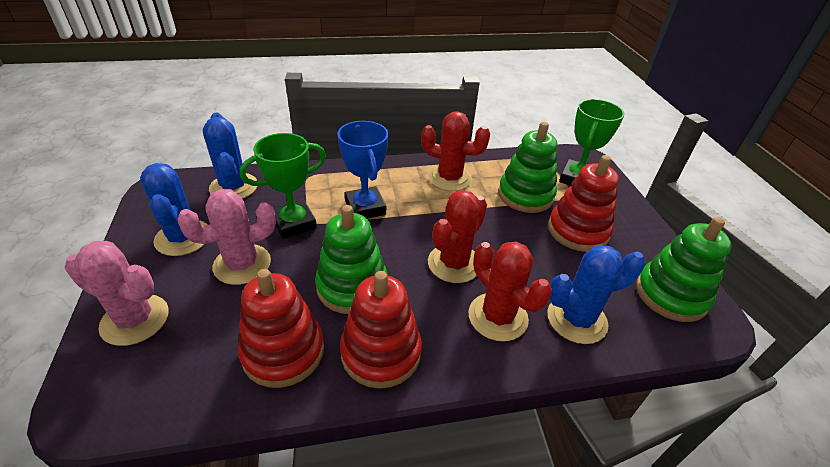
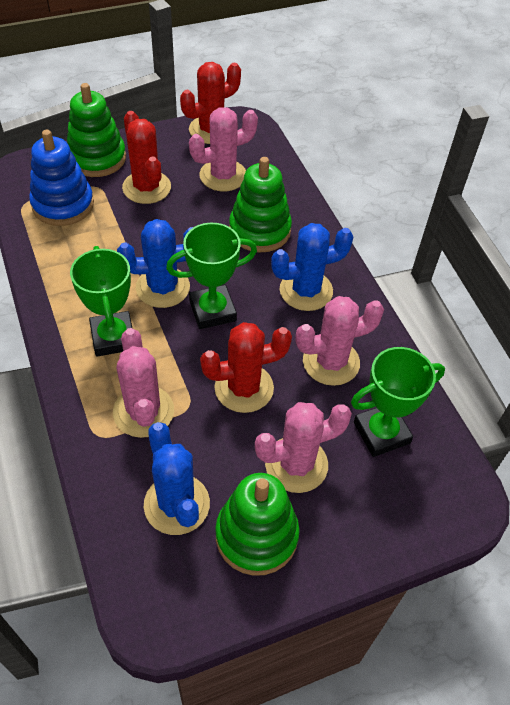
blue stacking toy: 0 -> 1
blue trophy: 1 -> 0
green trophy: 2 -> 3
pink cactus: 2 -> 4
red stacking toy: 3 -> 0

